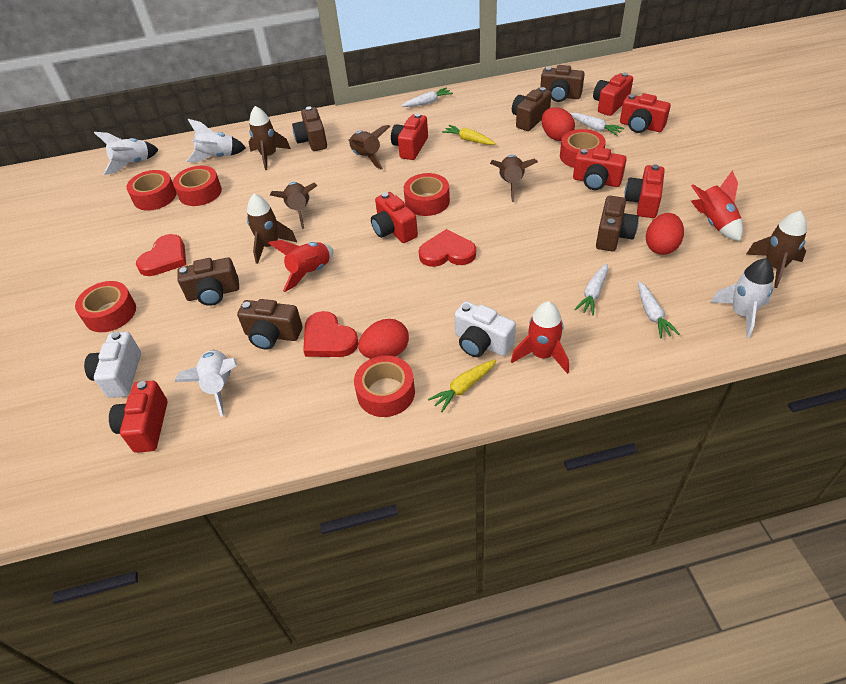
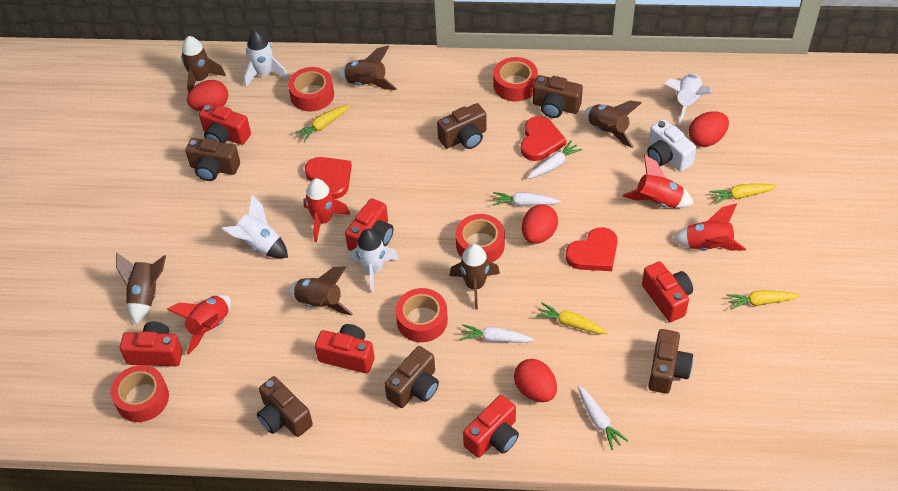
red camera: 7 -> 6
red egg: 3 -> 4
red rocket: 3 -> 4
red tape: 6 -> 5
white camera: 2 -> 1
yellow carrot: 2 -> 4

